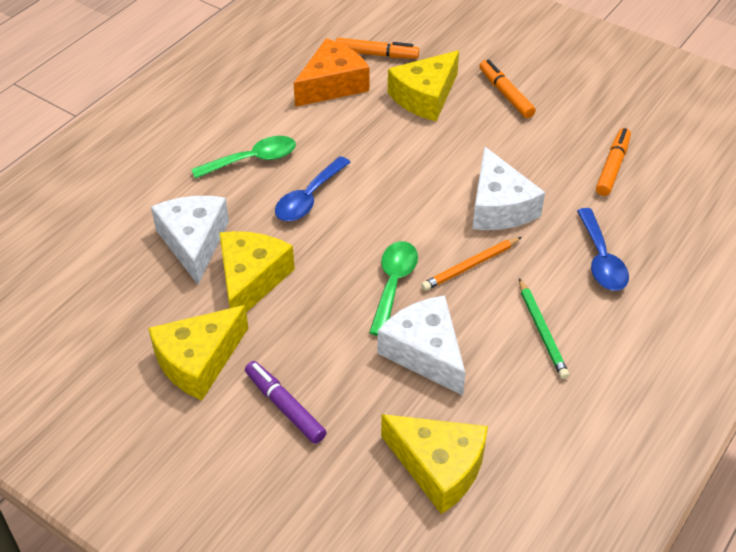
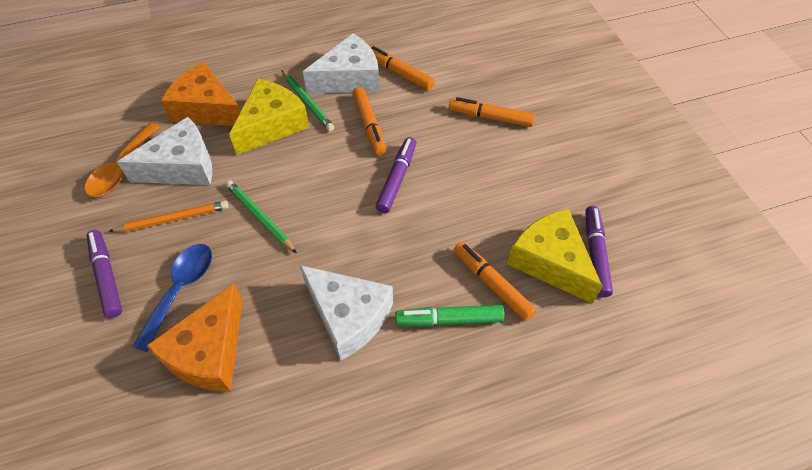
blue spoon: 2 -> 1
green marker: 0 -> 1
green pencil: 1 -> 2
green spoon: 2 -> 0
orange cheese: 1 -> 2
orange marker: 3 -> 4
orange spoon: 0 -> 1
purple marker: 1 -> 3
yellow cheese: 4 -> 2

